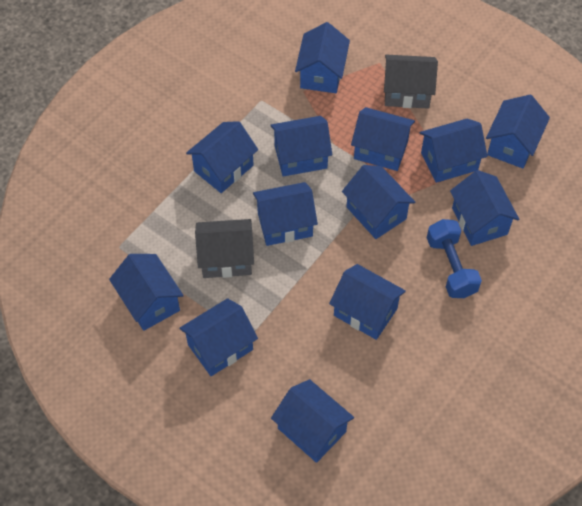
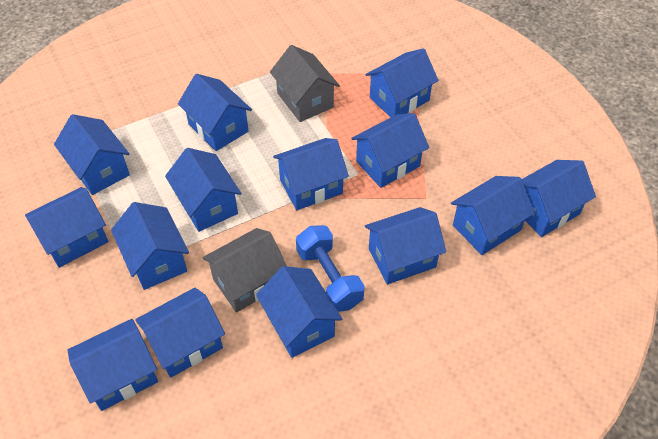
blue house: 13 -> 14

